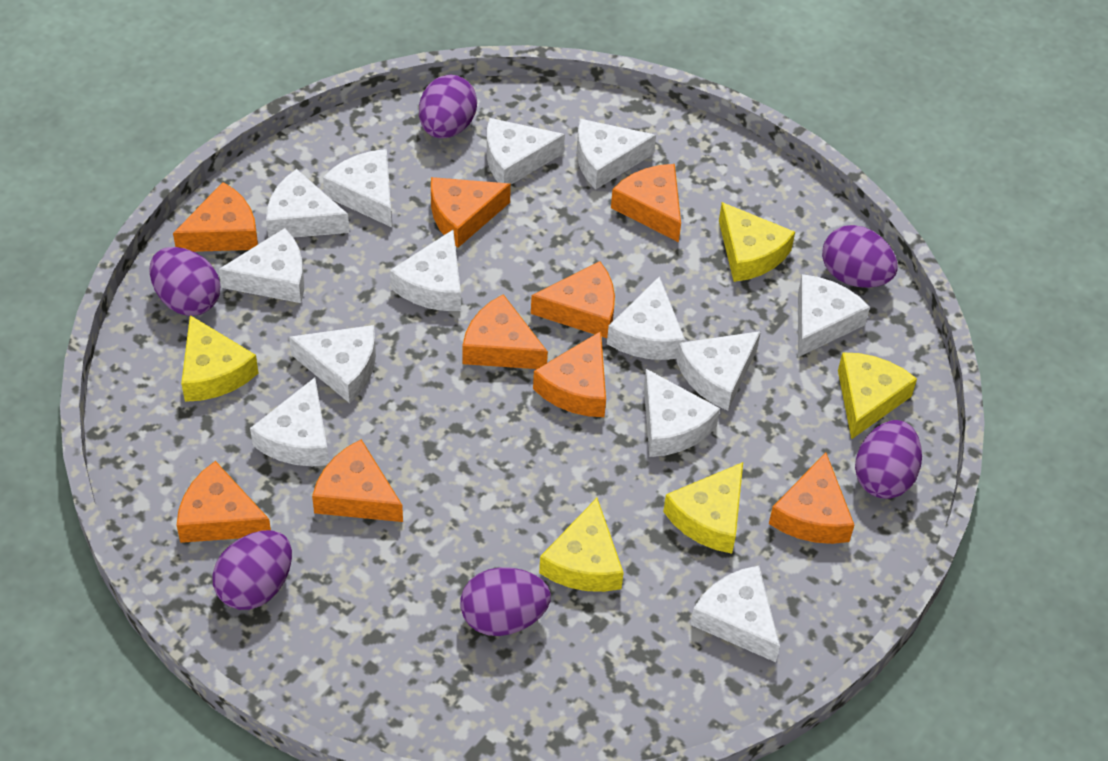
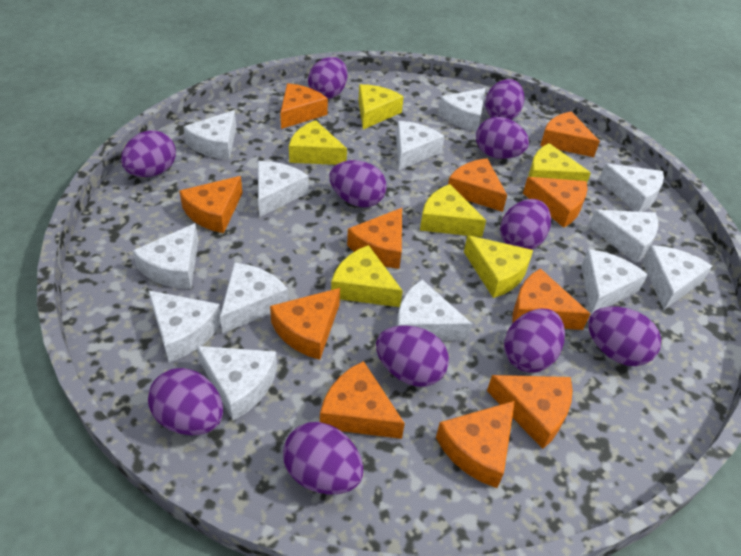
orange cheese: 9 -> 11
purple egg: 6 -> 11
yellow cheese: 5 -> 6

